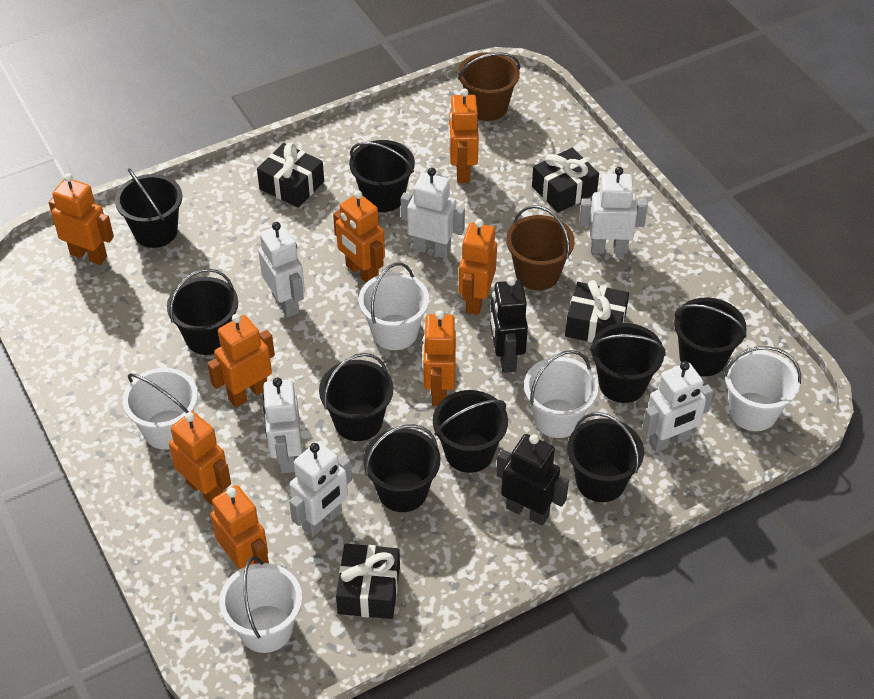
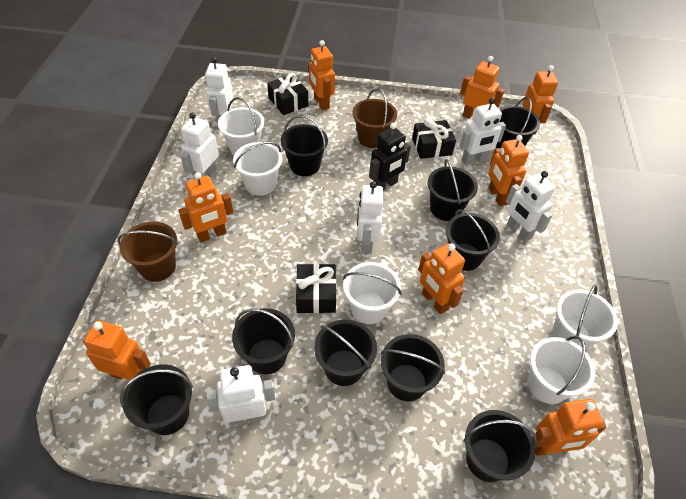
black gift: 4 -> 3
black robot: 2 -> 1

